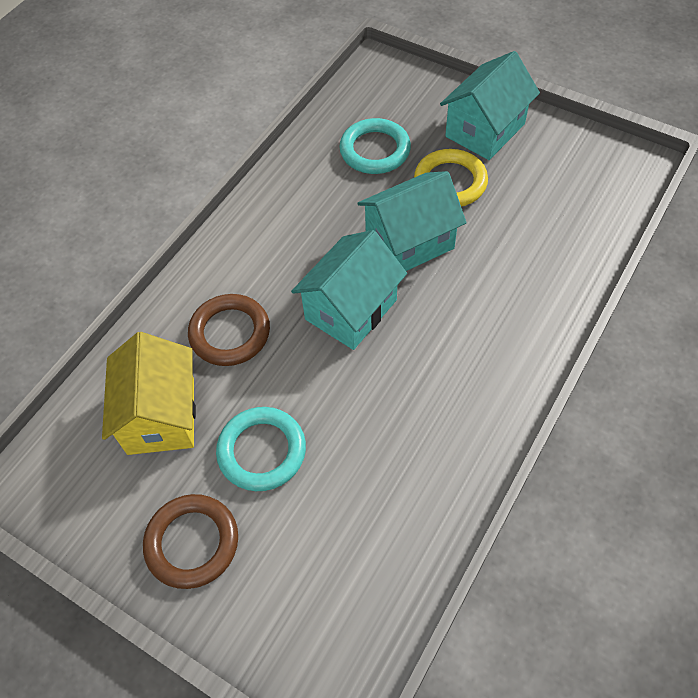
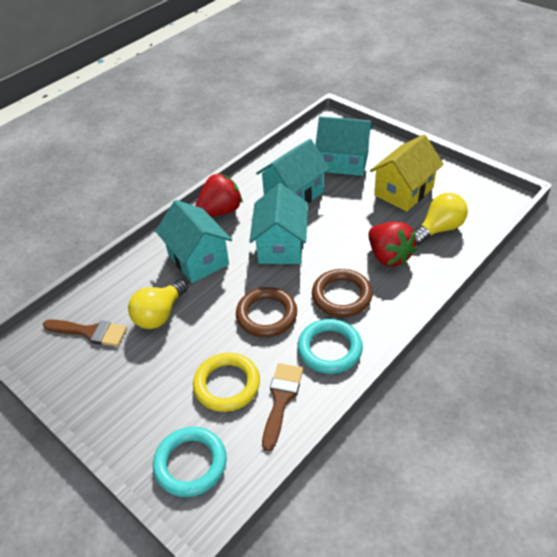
brown brush: 0 -> 2
red strawberry: 0 -> 2
turquoise house: 3 -> 4
yellow light bulb: 0 -> 2

